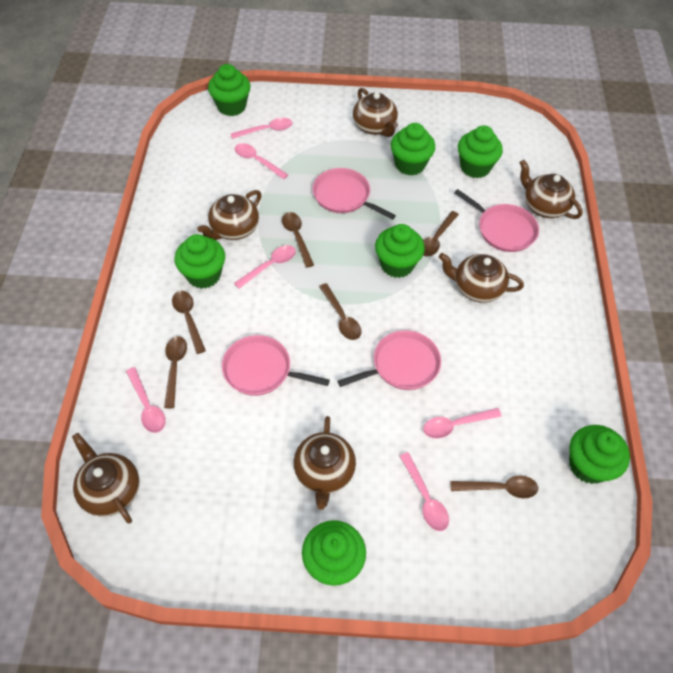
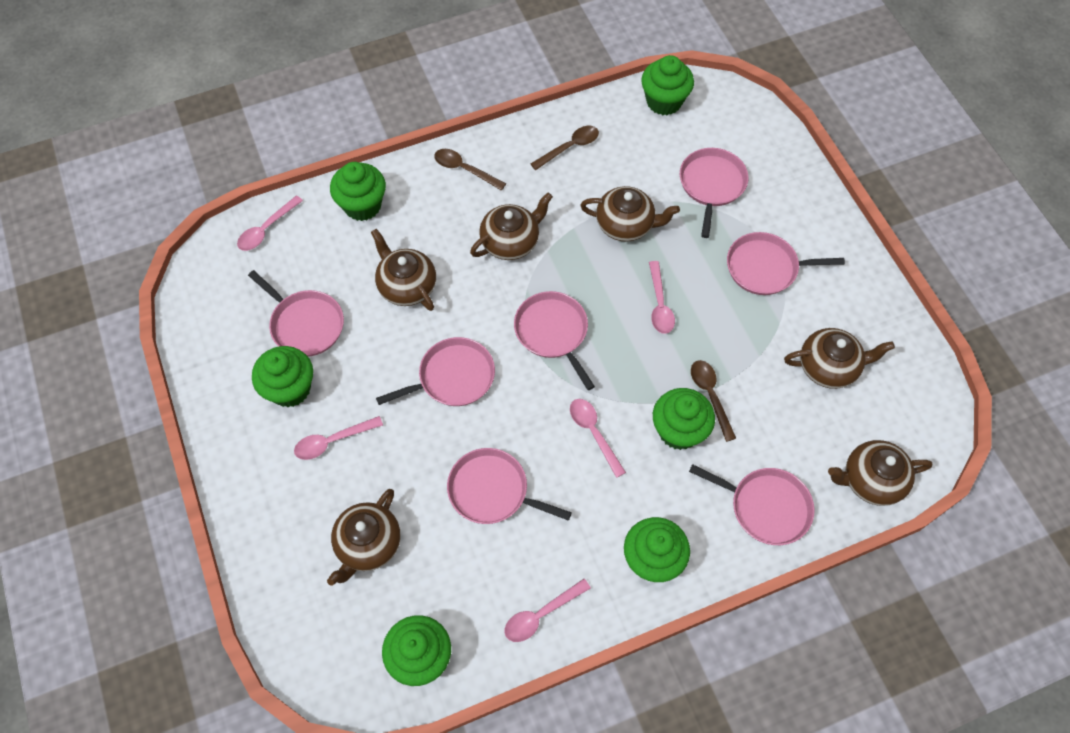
brown spoon: 6 -> 3
green cupcake: 7 -> 6
pink pan: 4 -> 7
pink spoon: 6 -> 5

